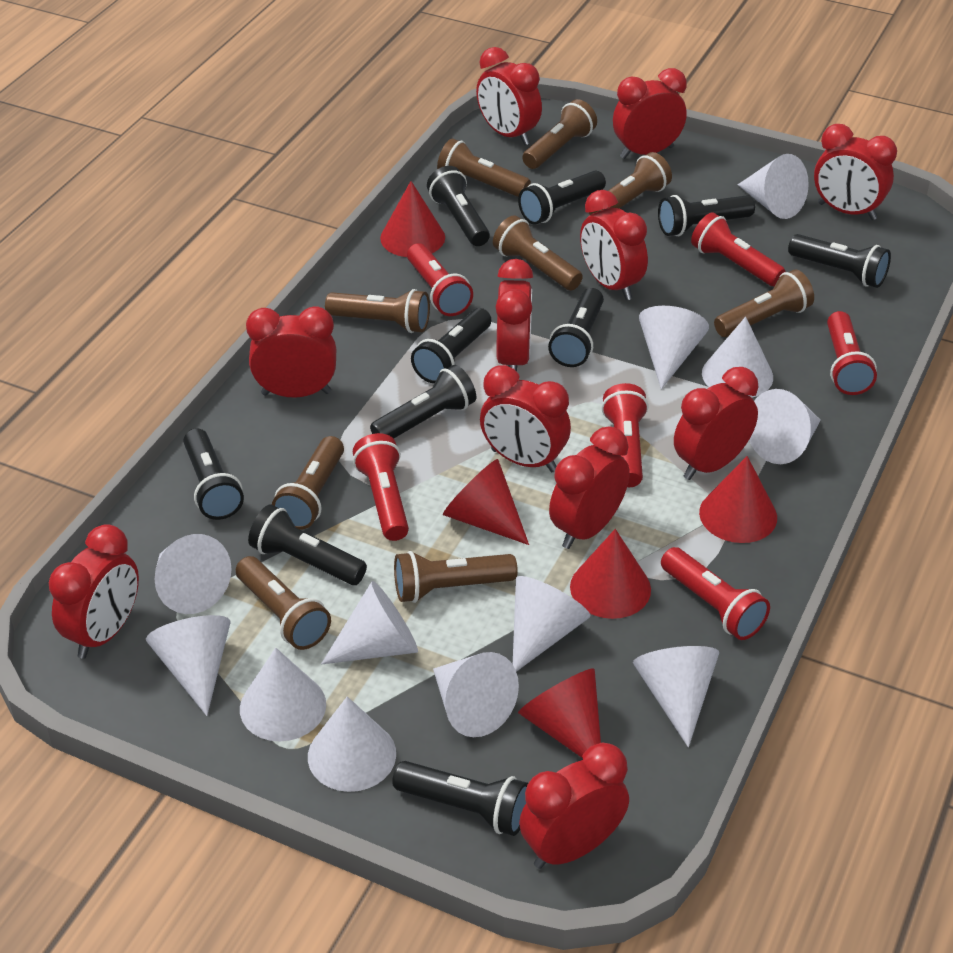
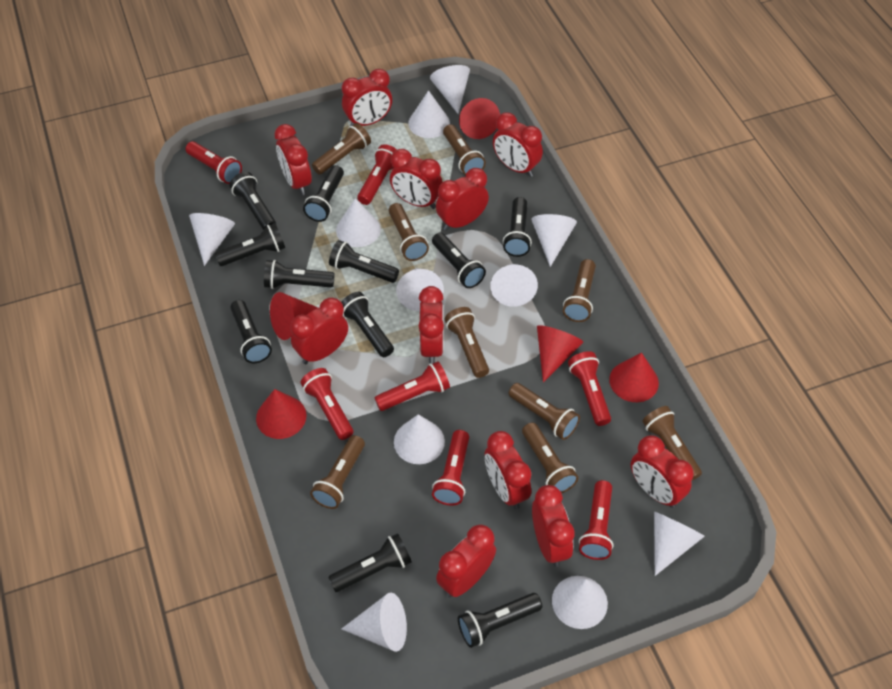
black flashlight: 10 -> 11
red flashlight: 6 -> 7
white cone: 12 -> 11

